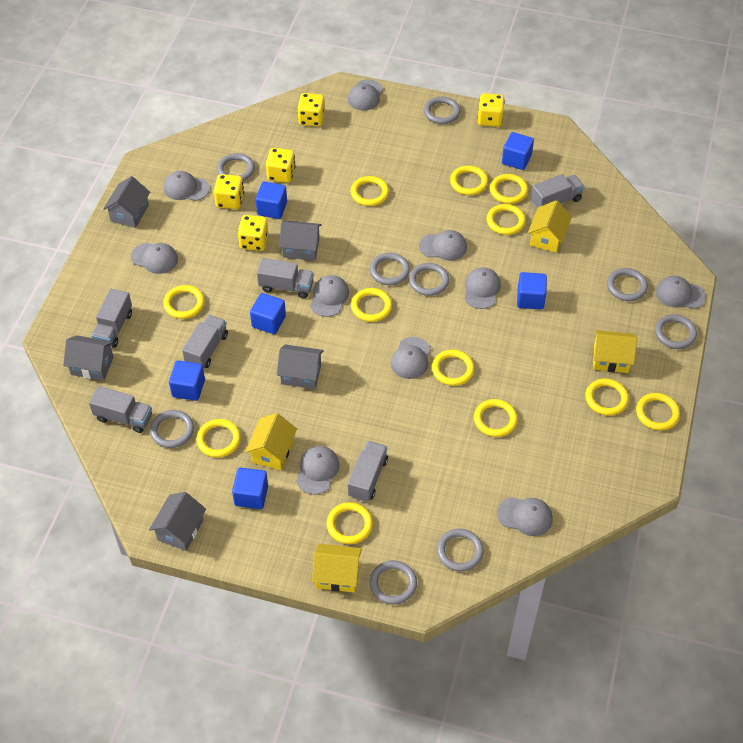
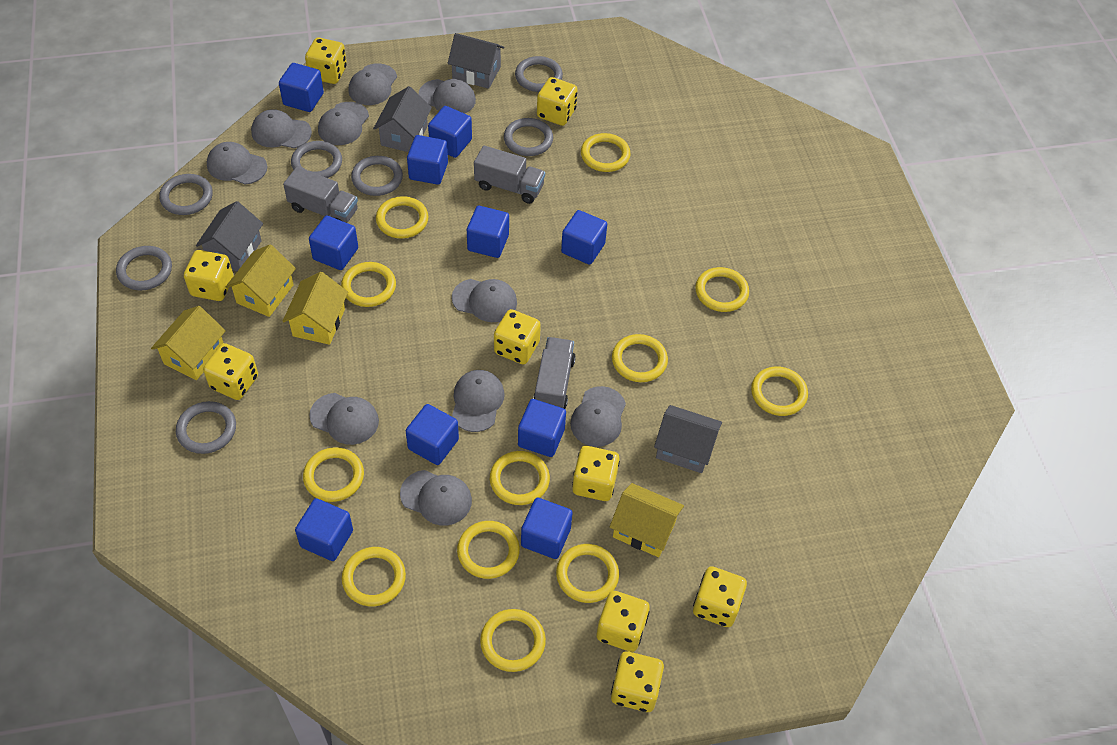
blue cube: 6 -> 10
grey house: 5 -> 4
grey ring: 9 -> 7
grey truck: 6 -> 3
yellow dice: 5 -> 9

